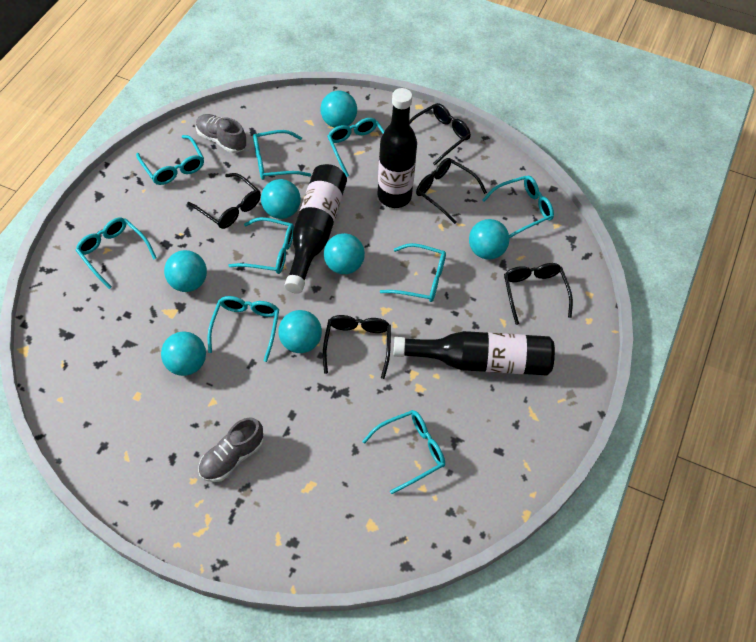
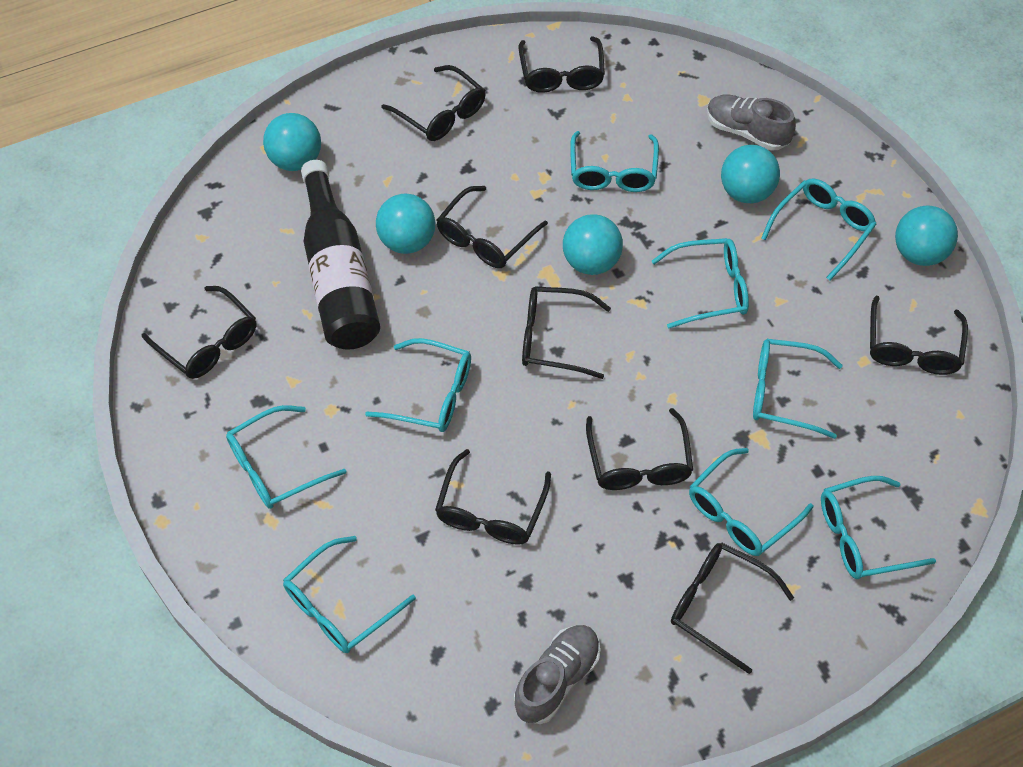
black bottle: 3 -> 1
black glasses: 5 -> 9
turquoise ball: 7 -> 5

